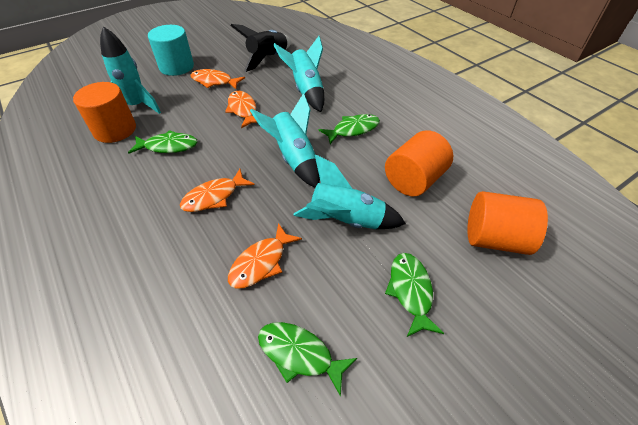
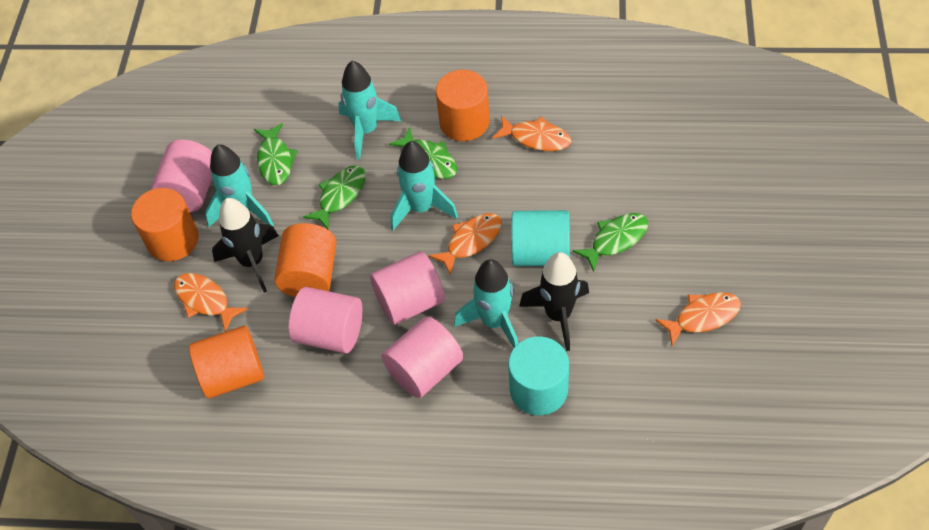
black rocket: 1 -> 2
orange cylinder: 3 -> 4
pink cylinder: 0 -> 4
turquoise cylinder: 1 -> 2

